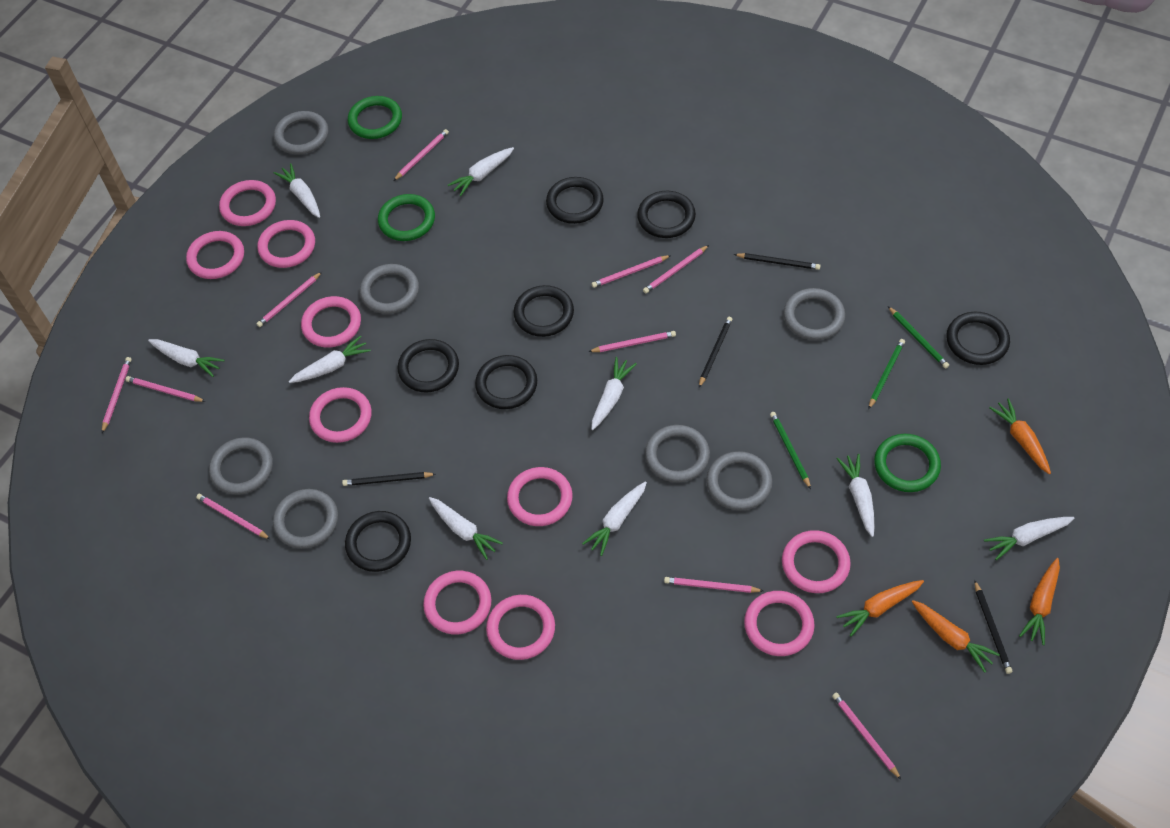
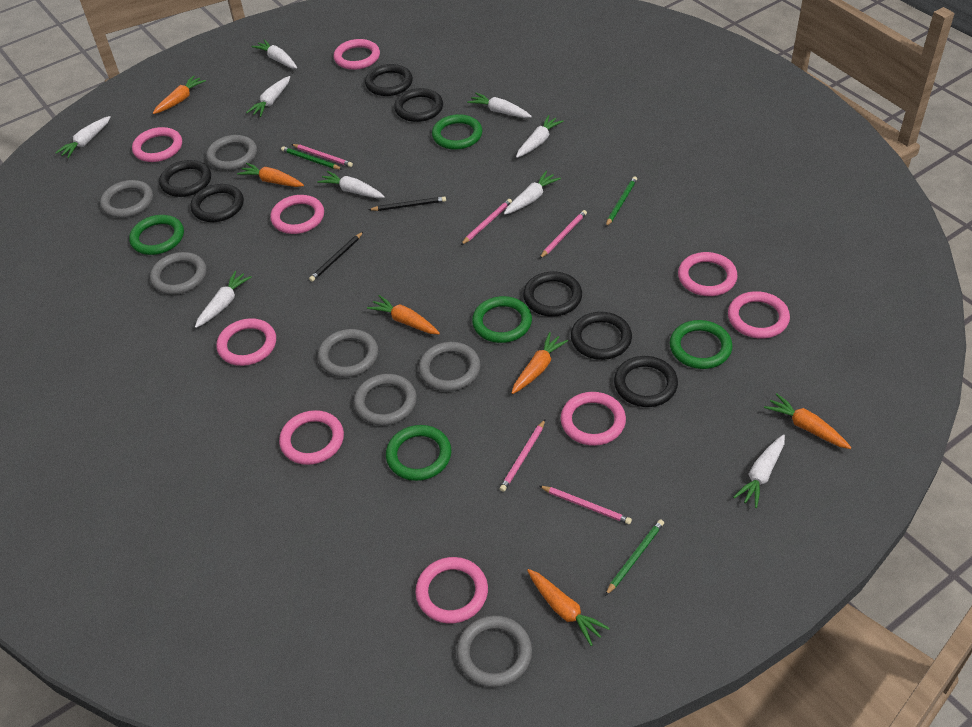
black pencil: 4 -> 2
green ring: 3 -> 5
orange carrot: 4 -> 6
pink pencil: 10 -> 5
pink ring: 10 -> 9

